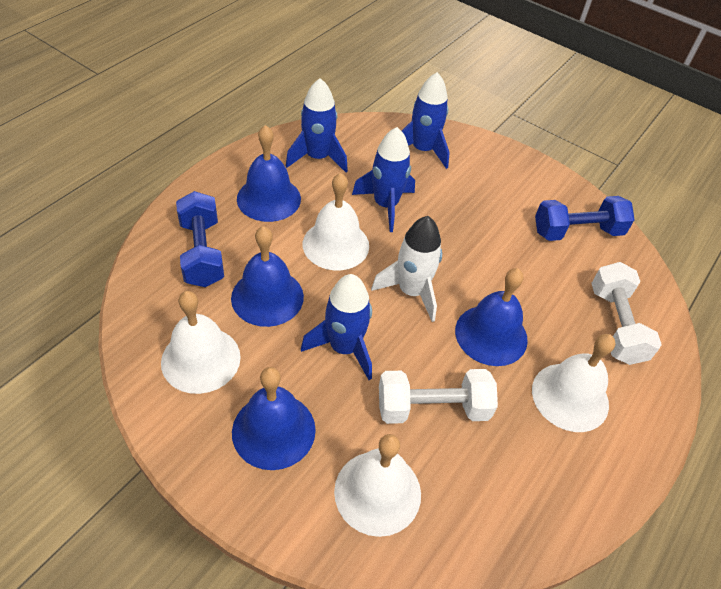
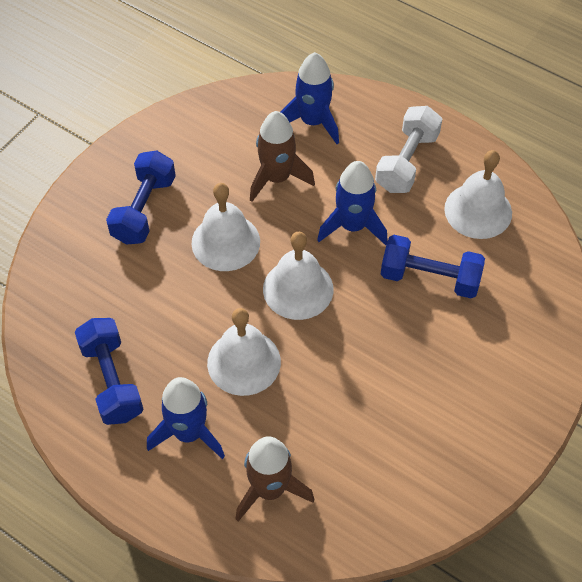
blue bell: 4 -> 0
blue dumbbell: 2 -> 3
blue rocket: 4 -> 3
brown rocket: 0 -> 2
white dumbbell: 2 -> 1
white rocket: 1 -> 0

